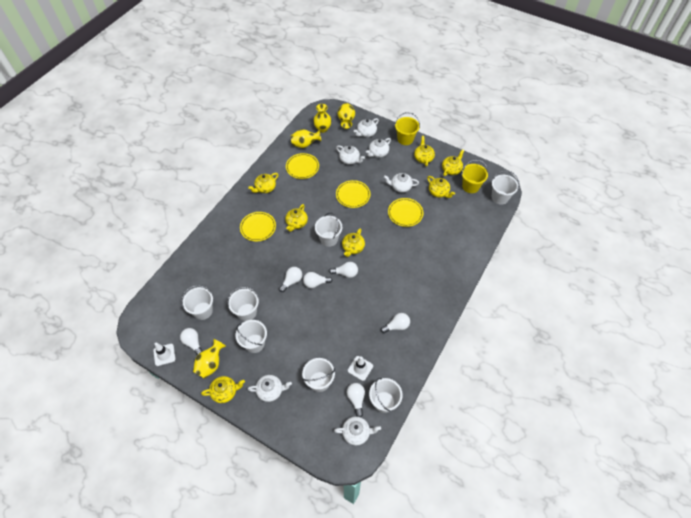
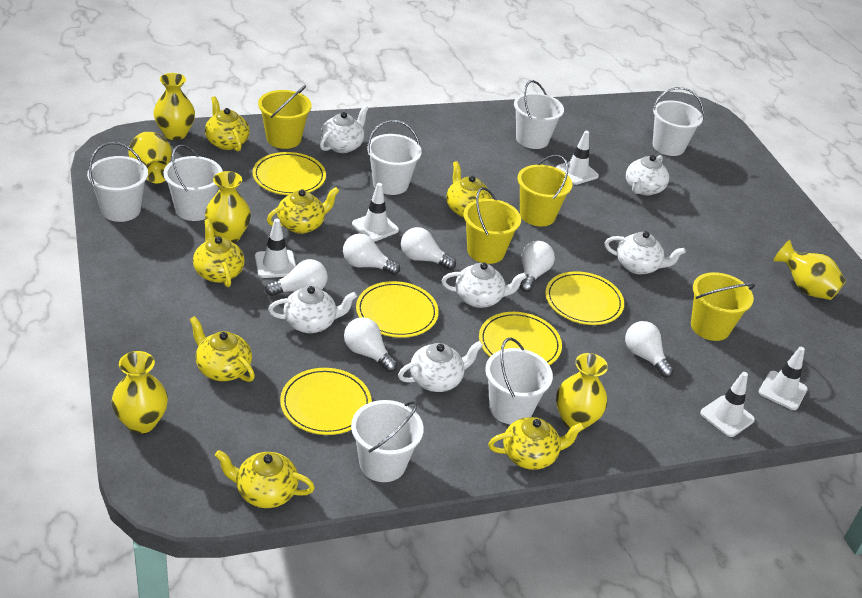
white traffic cone: 2 -> 5
yellow bucket: 2 -> 4
yellow plate: 4 -> 5
yellow vase: 4 -> 6

